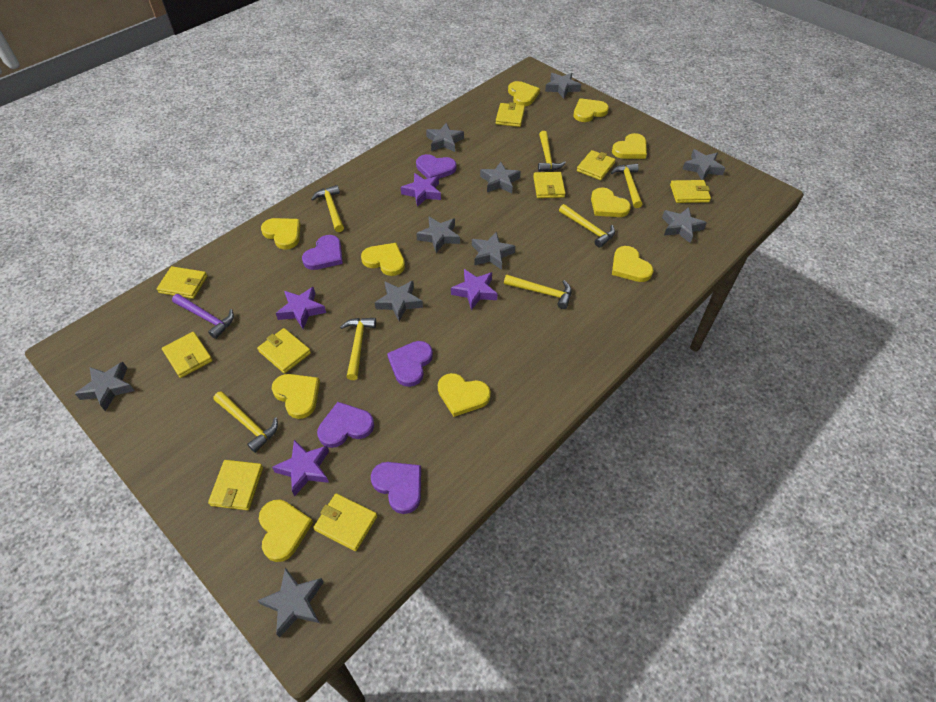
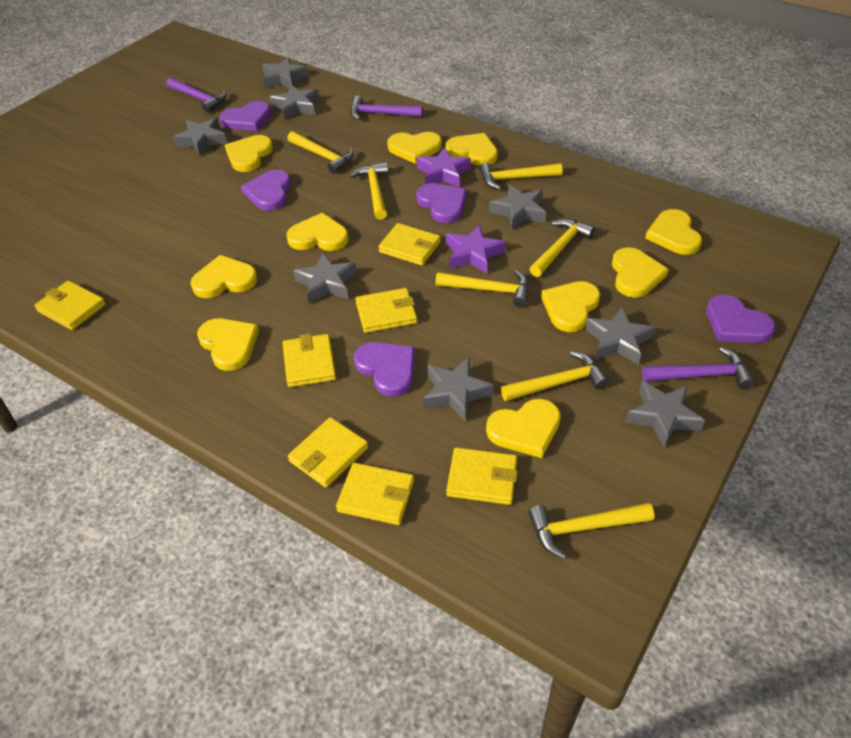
grey star: 10 -> 8
purple hammer: 1 -> 3
purple star: 4 -> 2
yellow wallet: 9 -> 7

